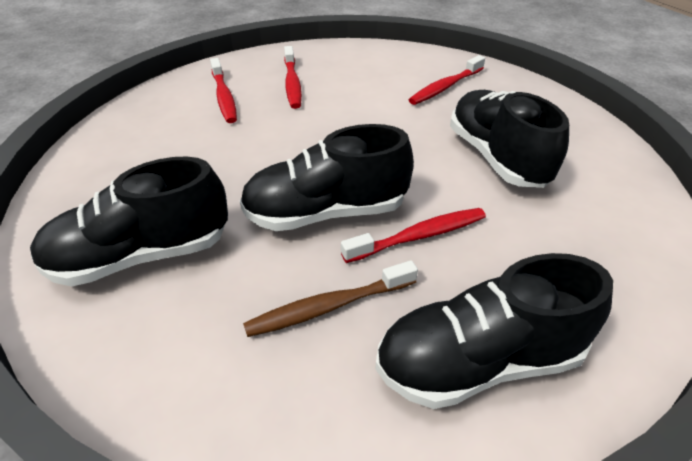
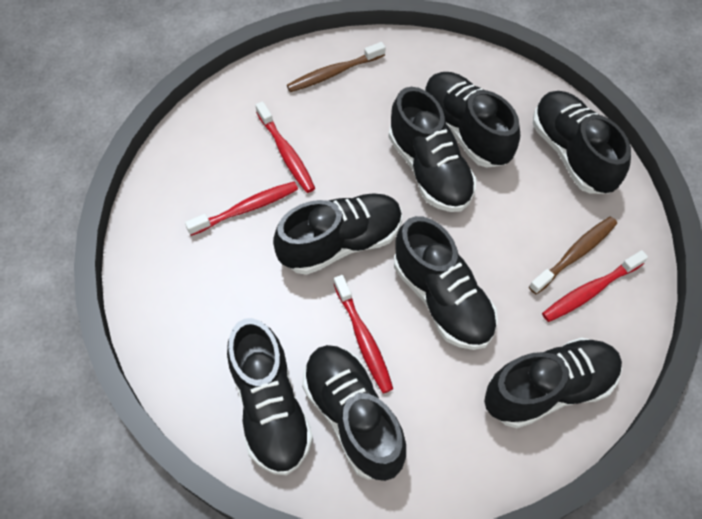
black shoe: 4 -> 8
brown toothbrush: 1 -> 2

